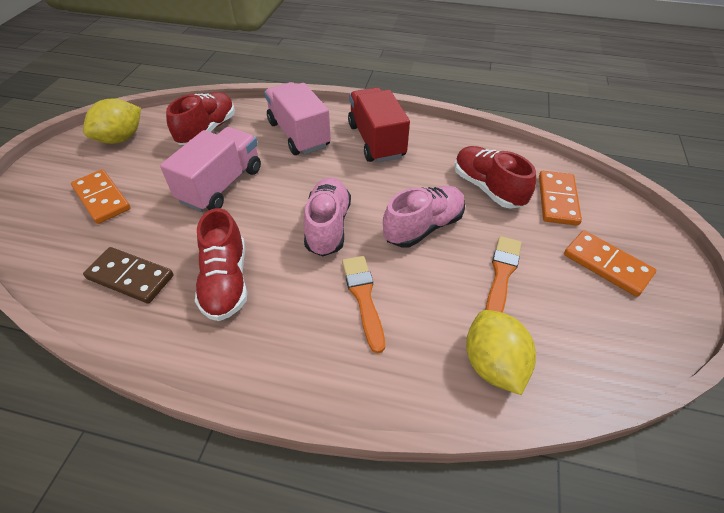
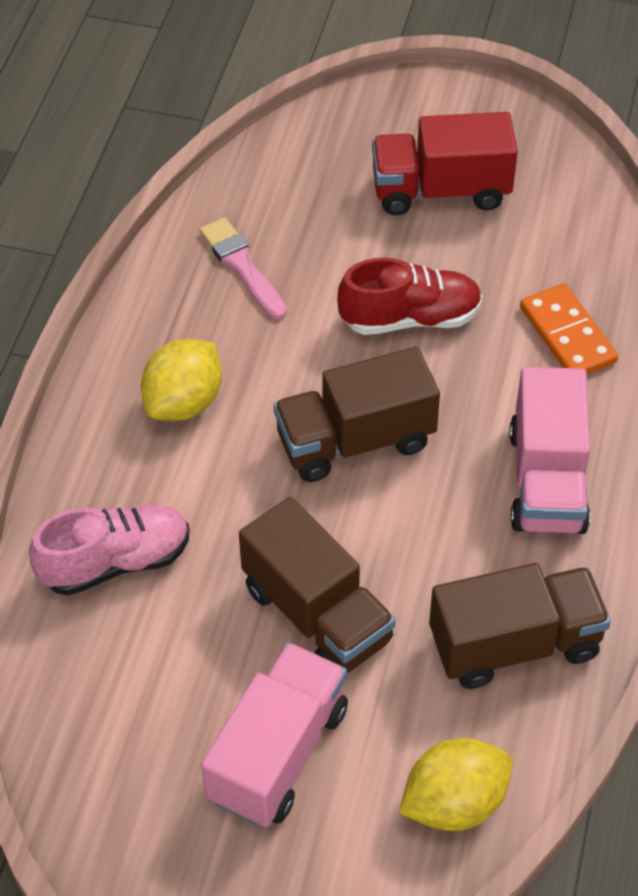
brown domino: 1 -> 0
brown truck: 0 -> 3
orange brush: 2 -> 0
orange domino: 3 -> 1
pink brush: 0 -> 1
pink shoe: 2 -> 1
red shoe: 3 -> 1

